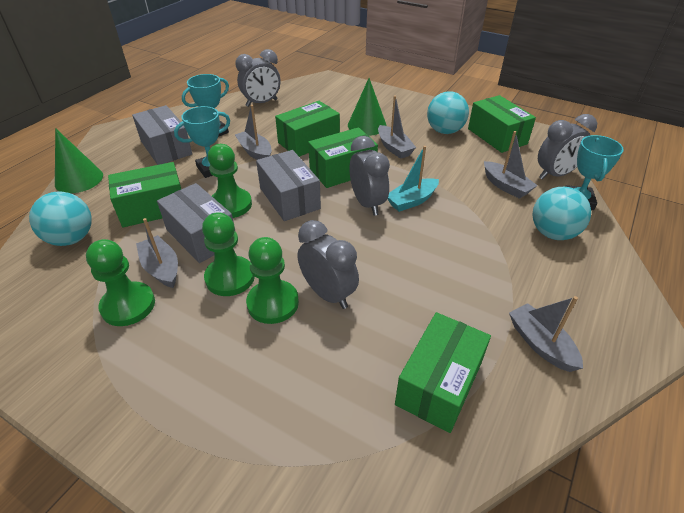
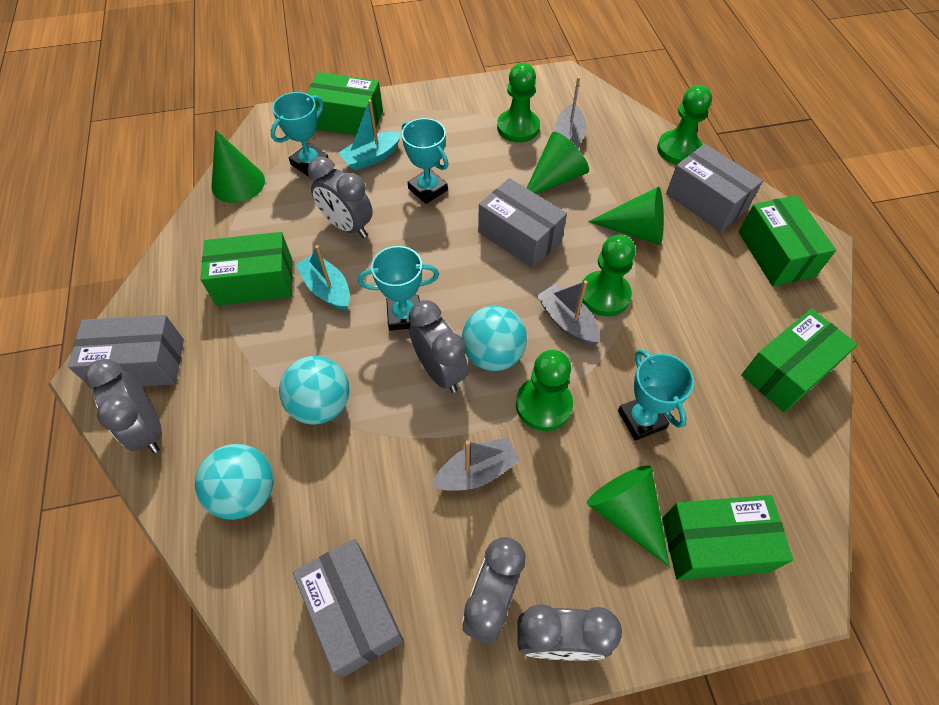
green cone: 2 -> 4
grey boat: 5 -> 3
grey box: 3 -> 4
grey clock: 4 -> 5
turquoise boat: 1 -> 2
turquoise trophy: 3 -> 4

